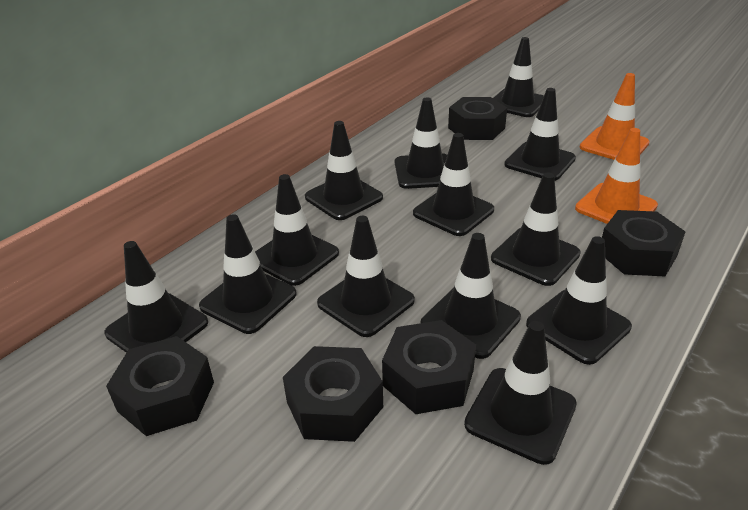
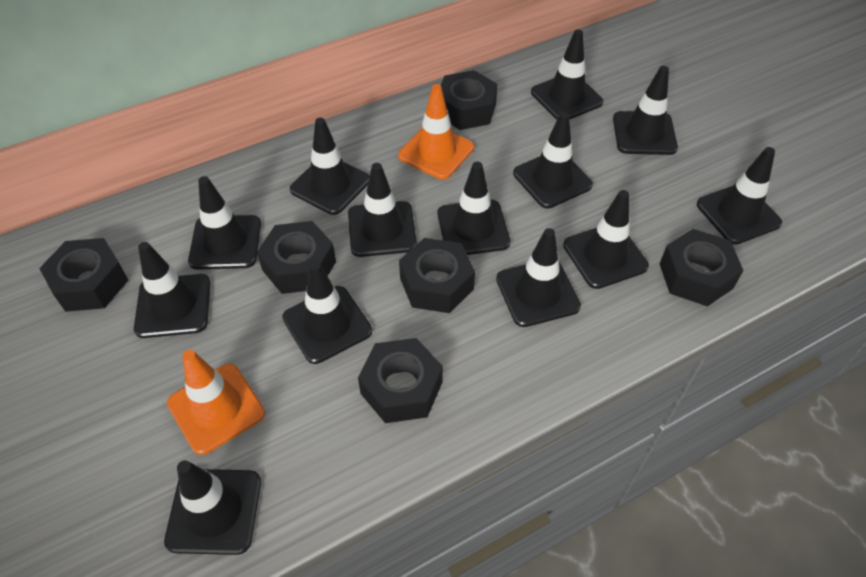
black nut: 5 -> 6

